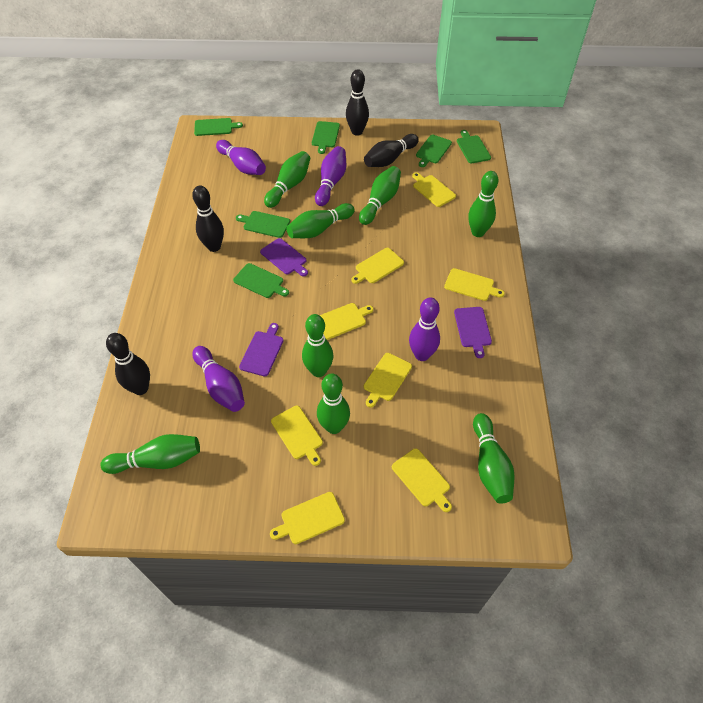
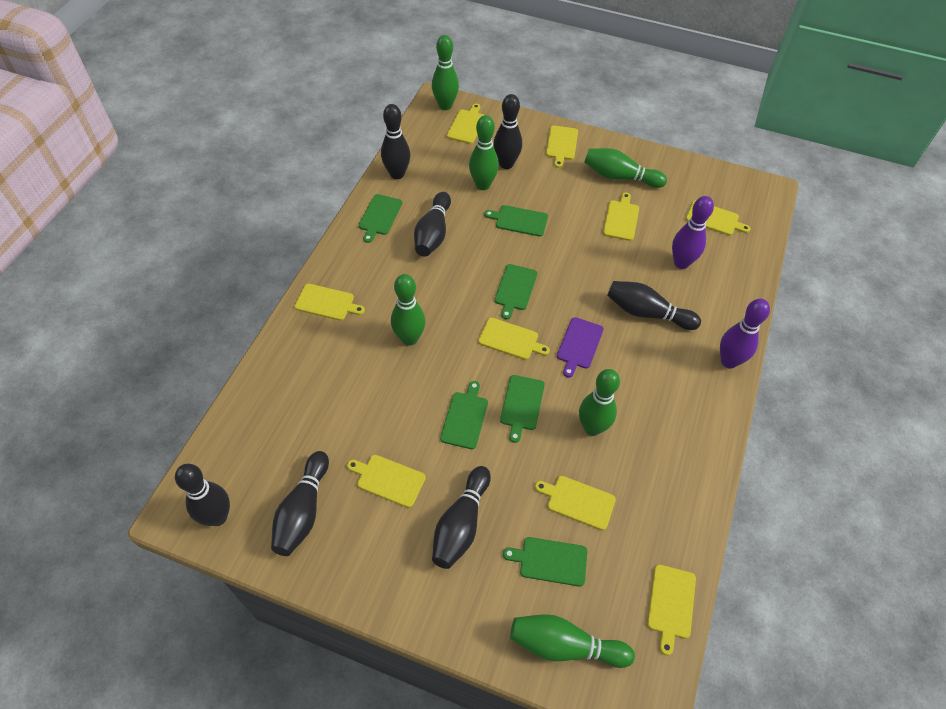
black bowling pin: 4 -> 7
green bowling pin: 8 -> 6
purple bowling pin: 4 -> 2
purple cutting board: 3 -> 1
yellow cutting board: 8 -> 9

